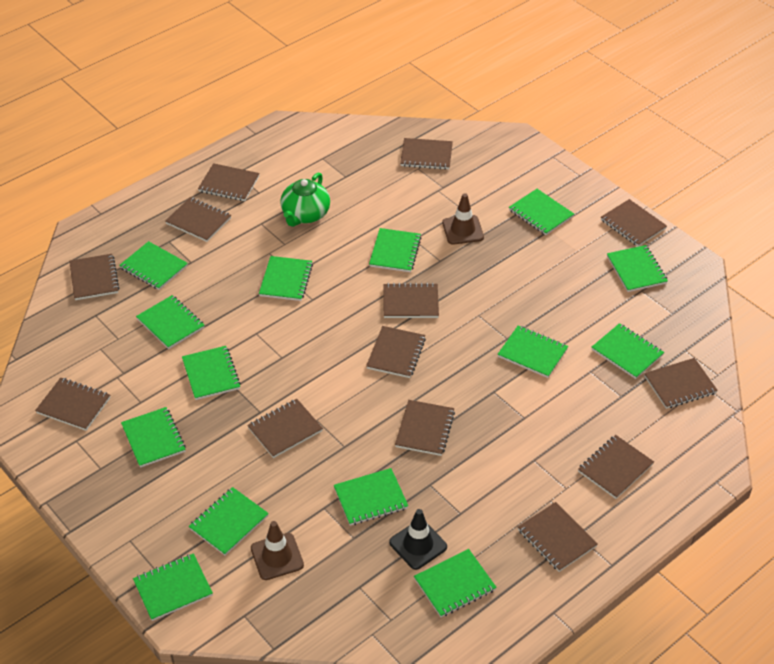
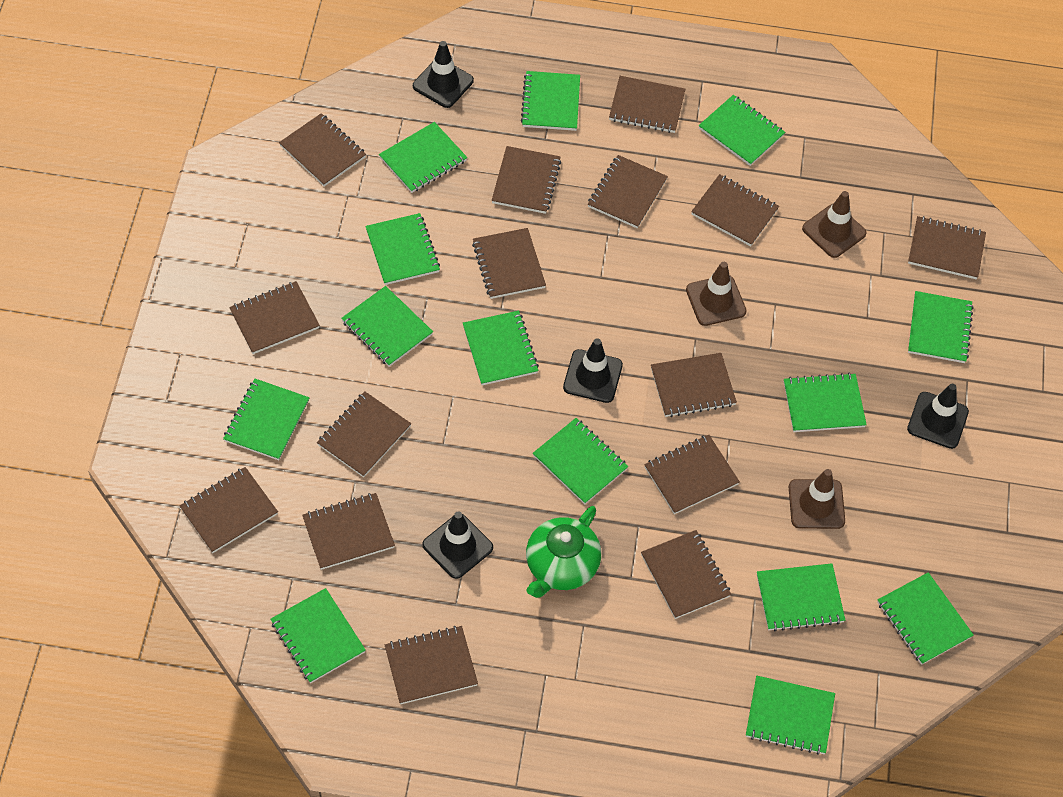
black traffic cone: 1 -> 4
brown notebook: 13 -> 15
brown traffic cone: 2 -> 3

